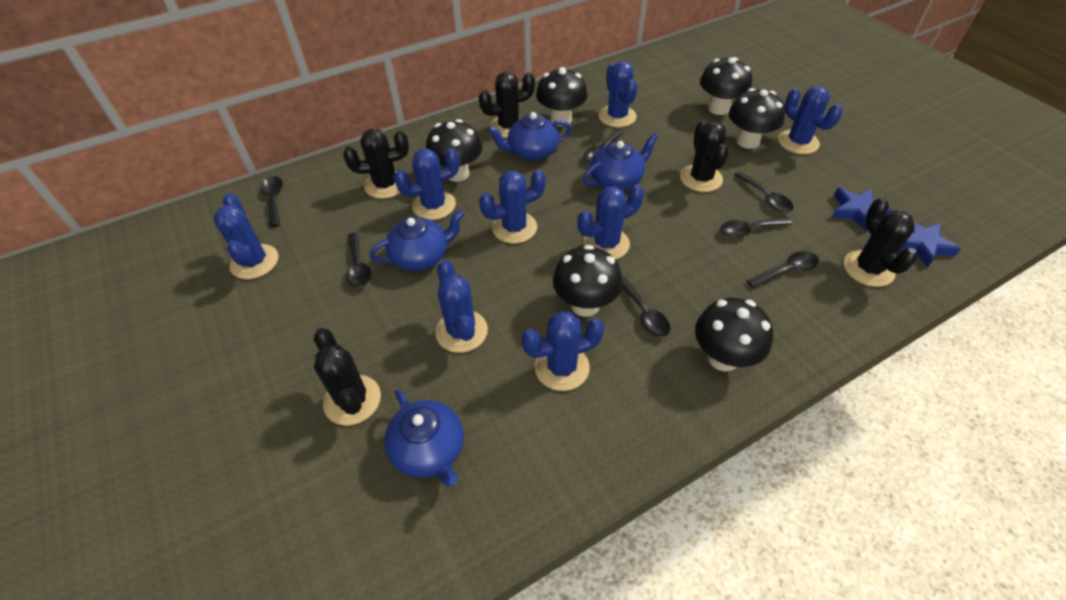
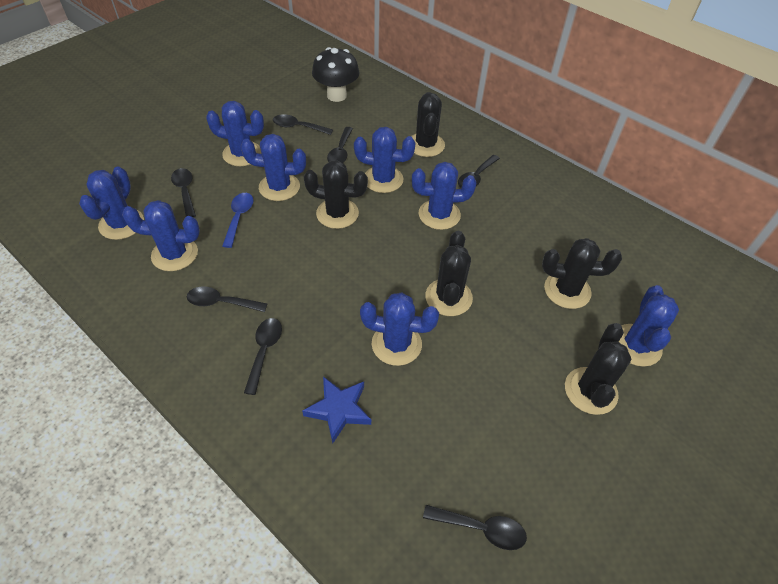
black mushroom: 6 -> 1
blue spoon: 0 -> 1
blue star: 2 -> 1
blue teapot: 4 -> 0

